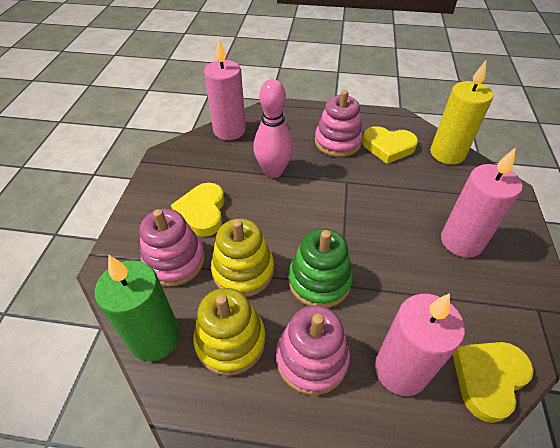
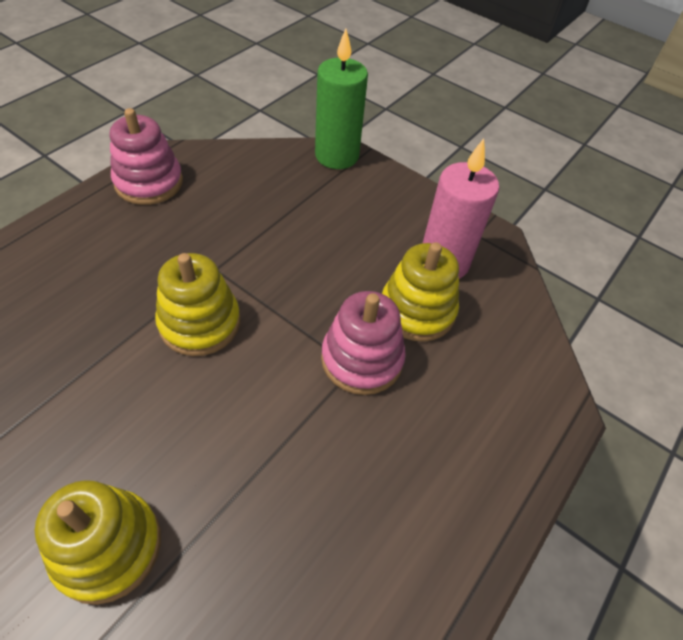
green stacking toy: 1 -> 0
pink bowling pin: 1 -> 0
pink candle: 3 -> 1
pink stacking toy: 3 -> 2
yellow candle: 1 -> 0
yellow heart: 3 -> 0
yellow stacking toy: 2 -> 3

